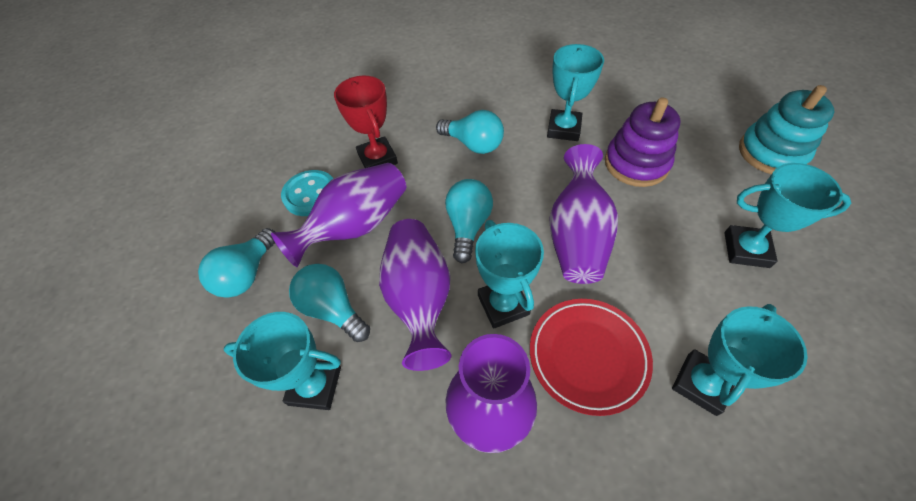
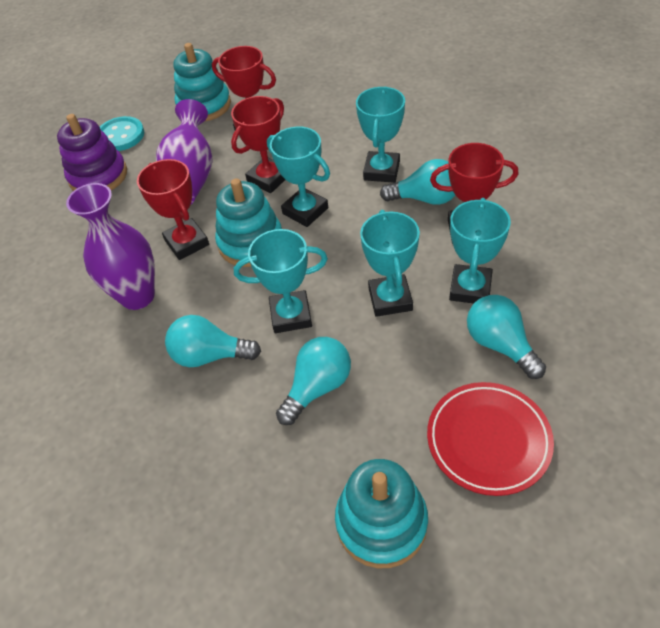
purple vase: 4 -> 2
red trophy: 1 -> 4
turquoise stacking toy: 1 -> 3

